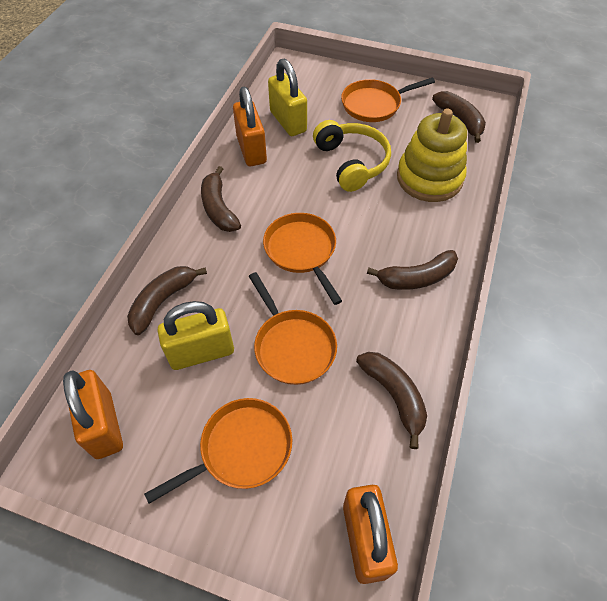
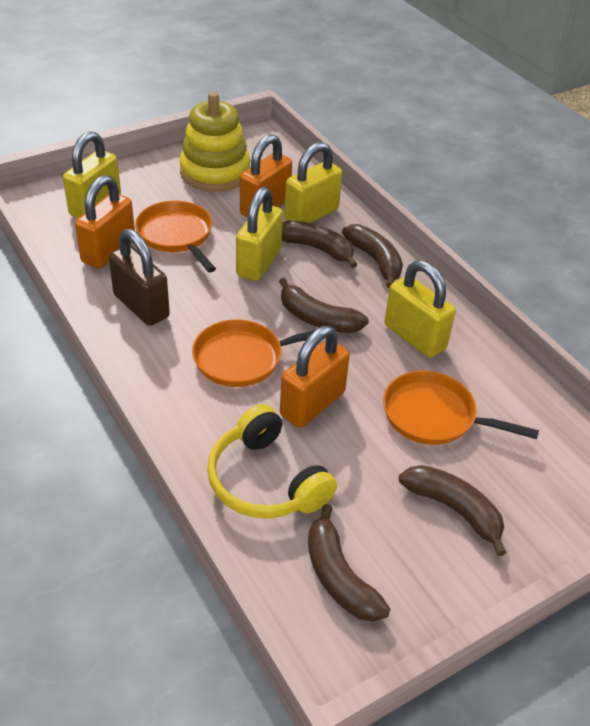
brown padlock: 0 -> 1
orange pan: 4 -> 3
yellow padlock: 2 -> 4

